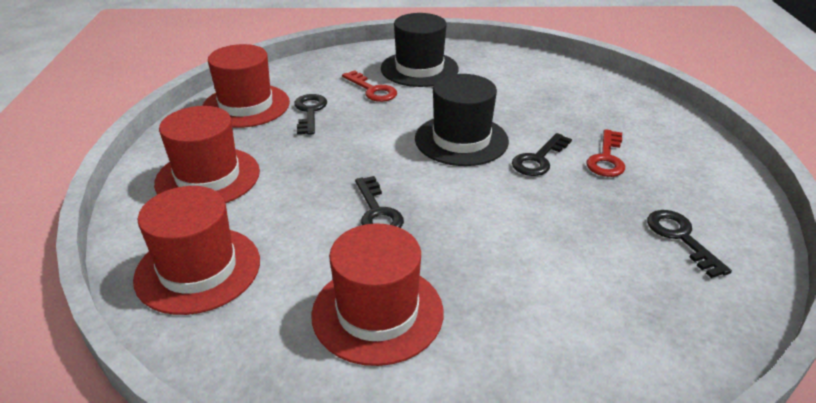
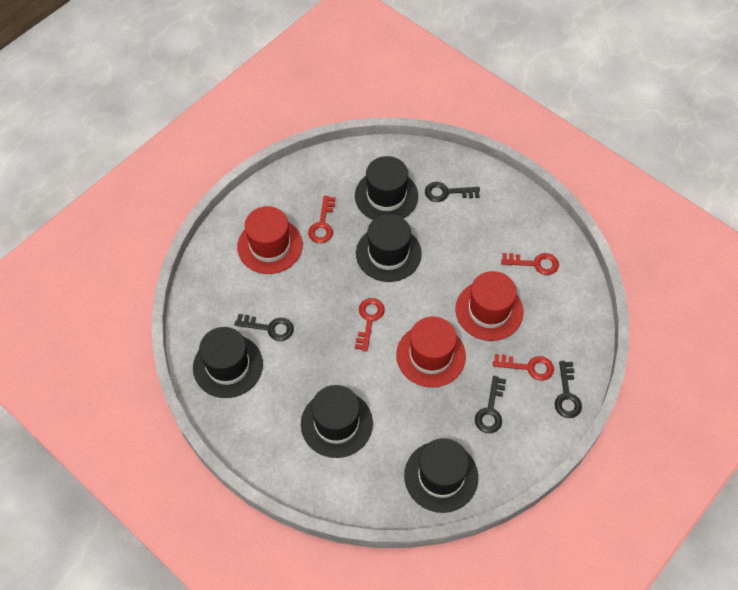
black hat: 2 -> 5
red hat: 4 -> 3
red key: 2 -> 4

